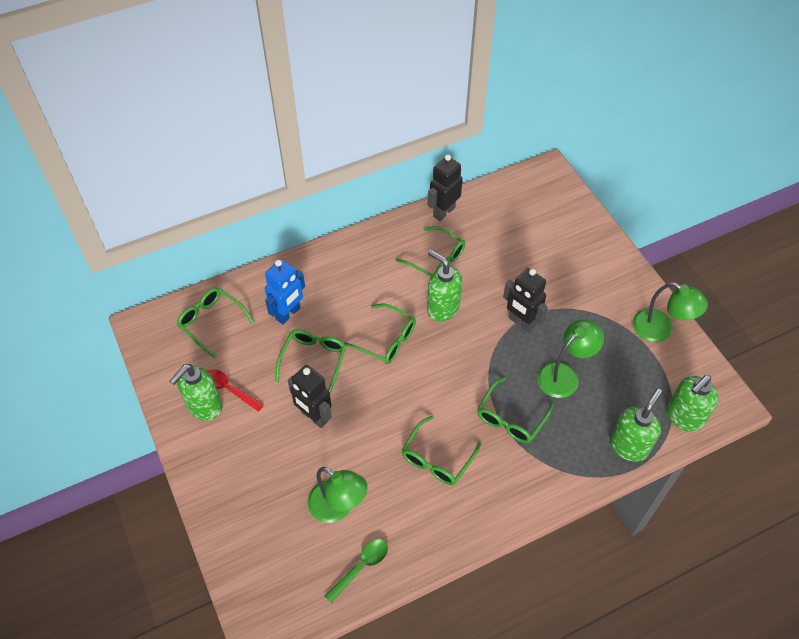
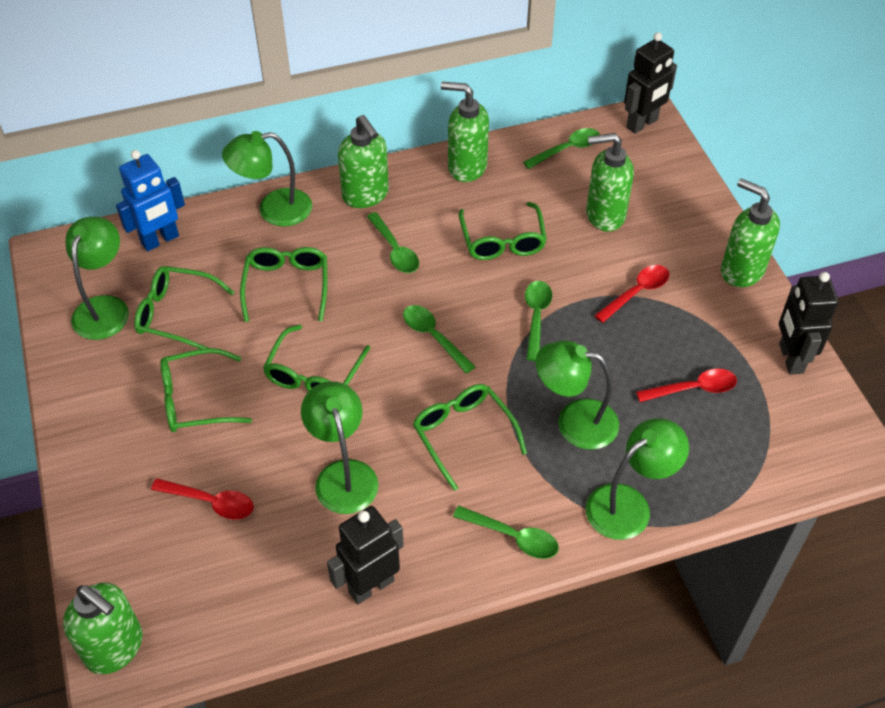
green lamp: 3 -> 5
green soap dispenser: 4 -> 5
green spoon: 1 -> 5
red spoon: 1 -> 3

